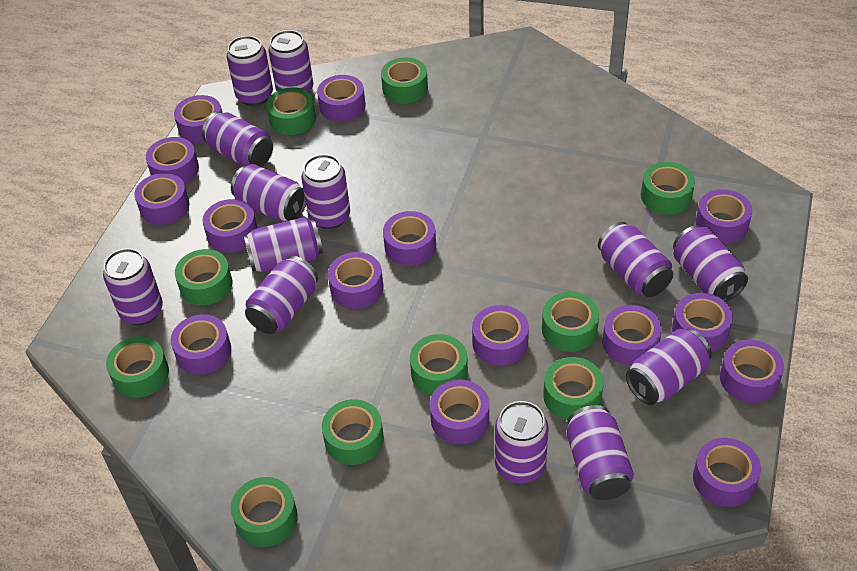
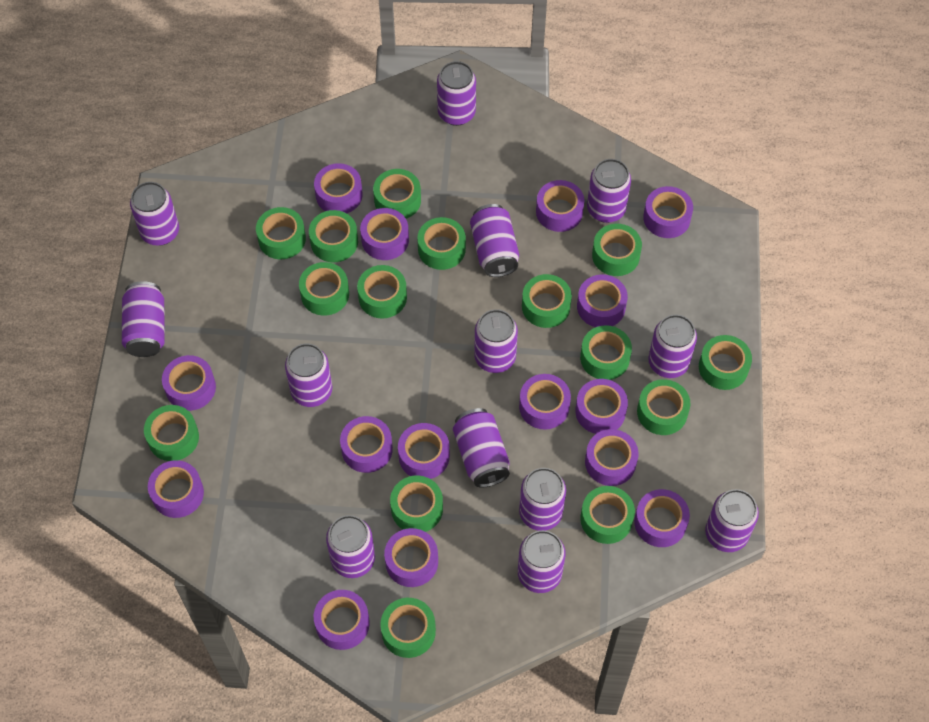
green tape: 10 -> 15

